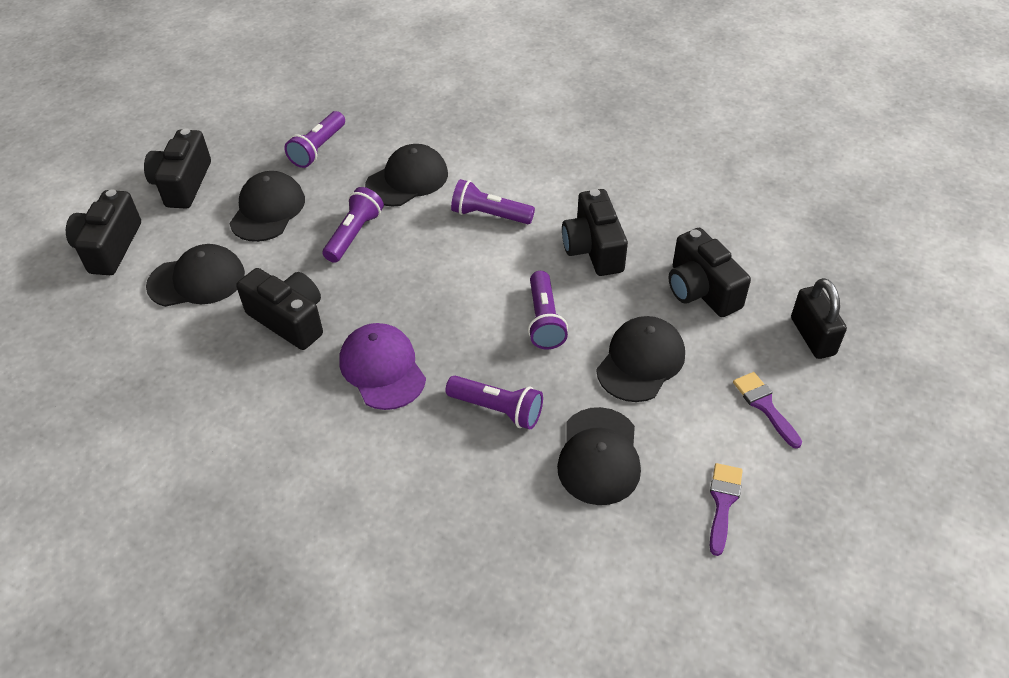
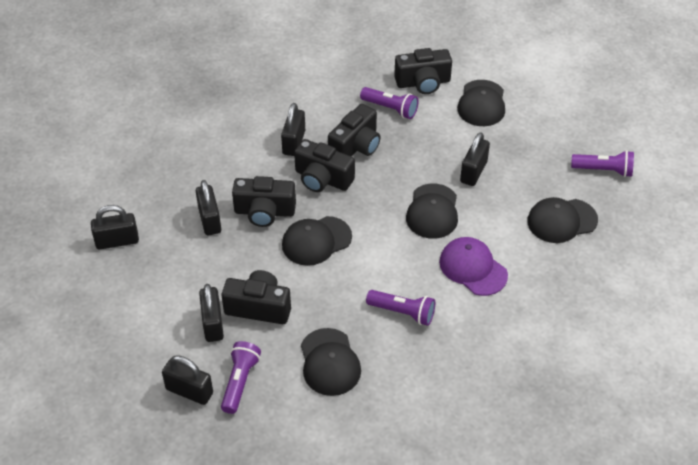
black padlock: 1 -> 6
purple brush: 2 -> 0
purple flashlight: 5 -> 4

